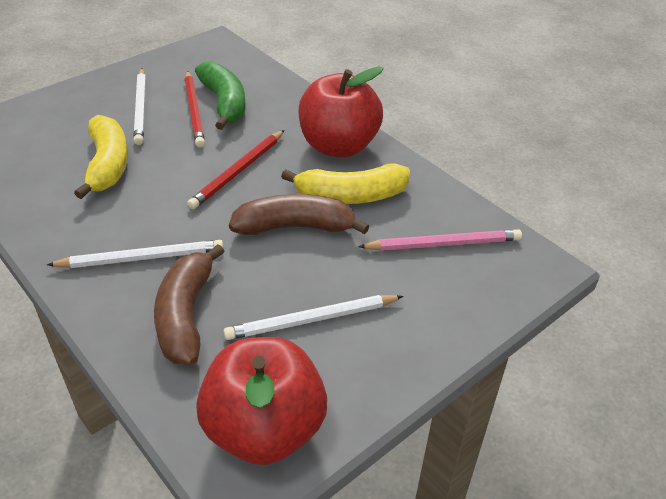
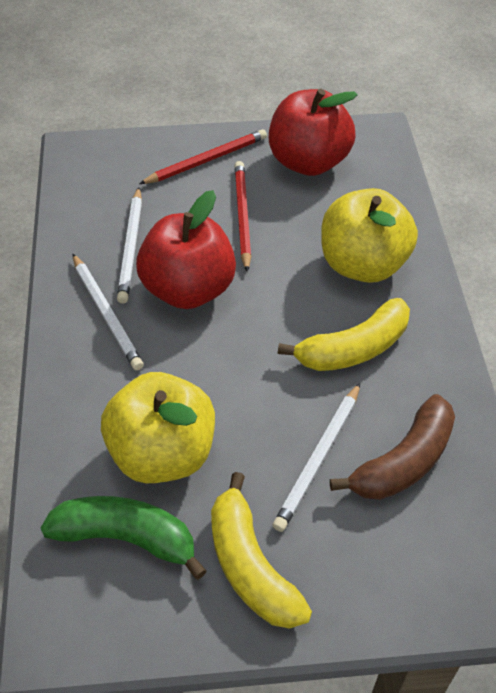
brown banana: 2 -> 1
pink pencil: 1 -> 0
yellow apple: 0 -> 2

